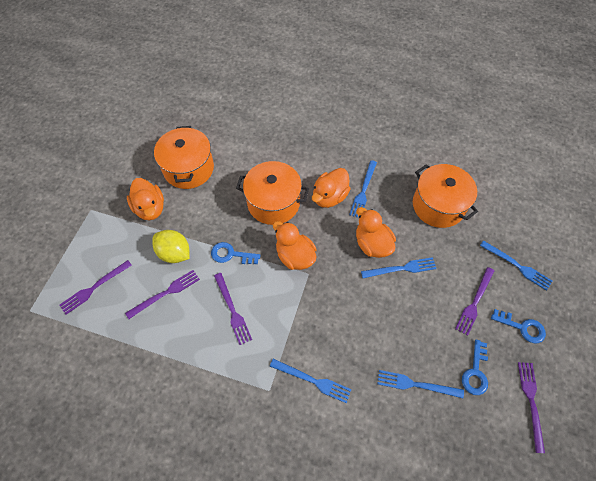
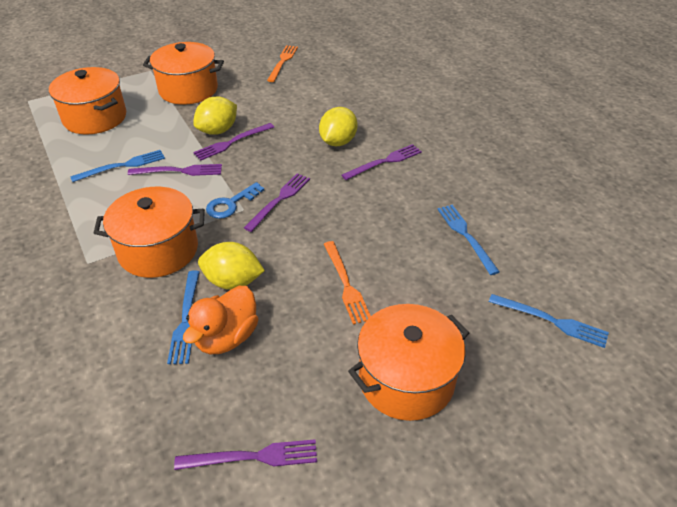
blue fork: 5 -> 4
blue key: 3 -> 1
orange duck: 4 -> 1
orange fork: 0 -> 2
orange pot: 3 -> 4
yellow lemon: 1 -> 3

